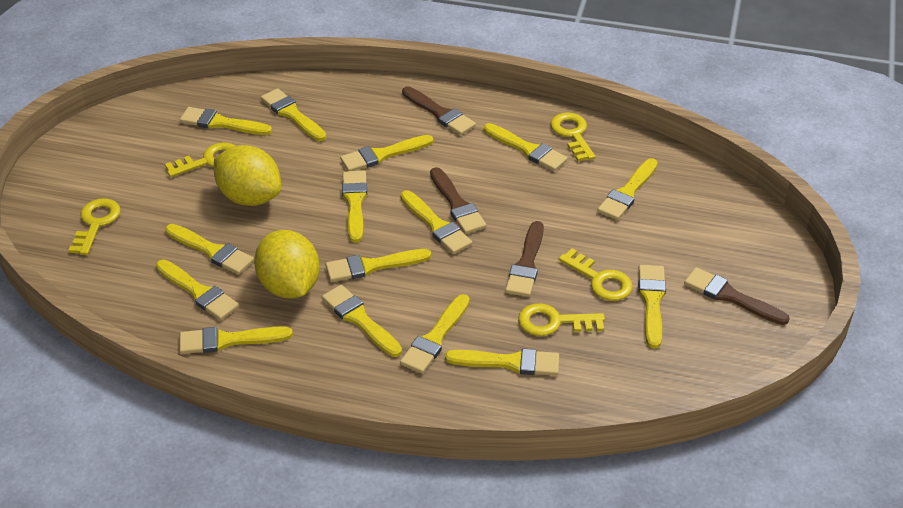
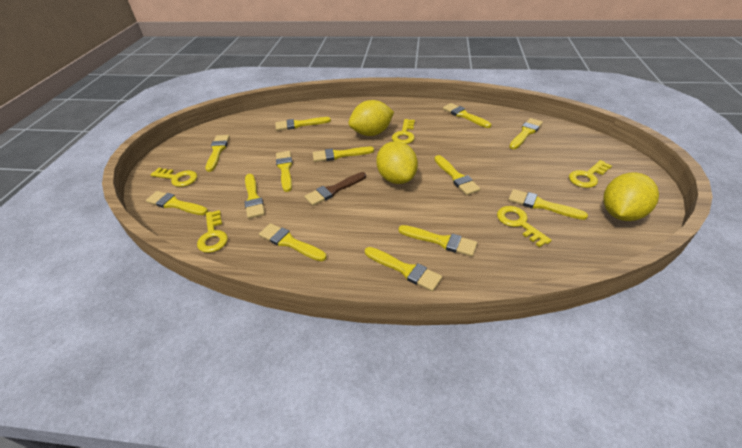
brown brush: 4 -> 1
yellow brush: 15 -> 13
yellow lemon: 2 -> 3

